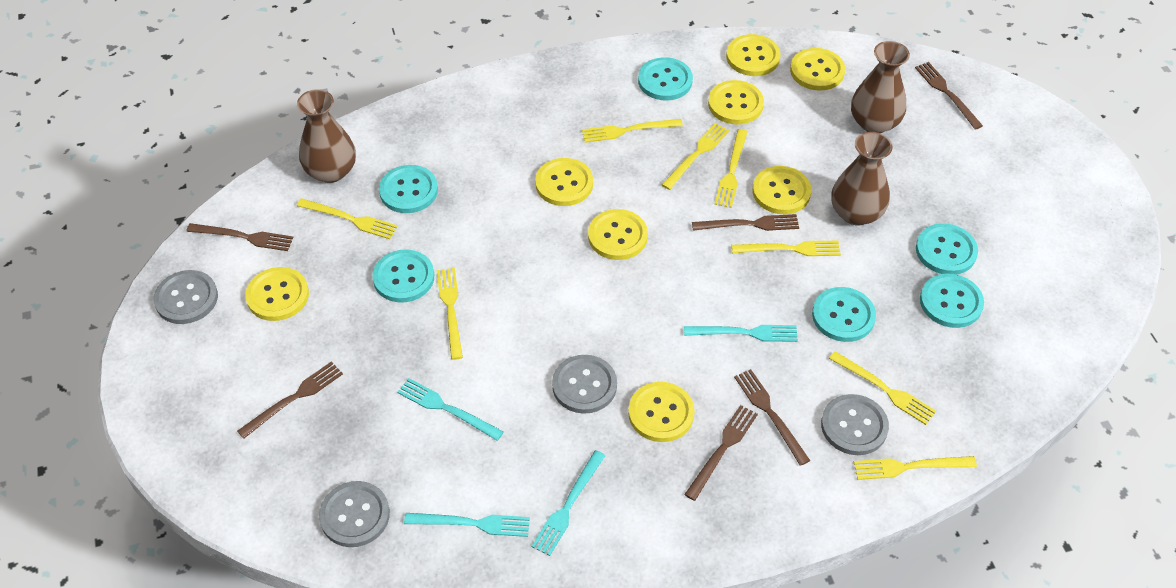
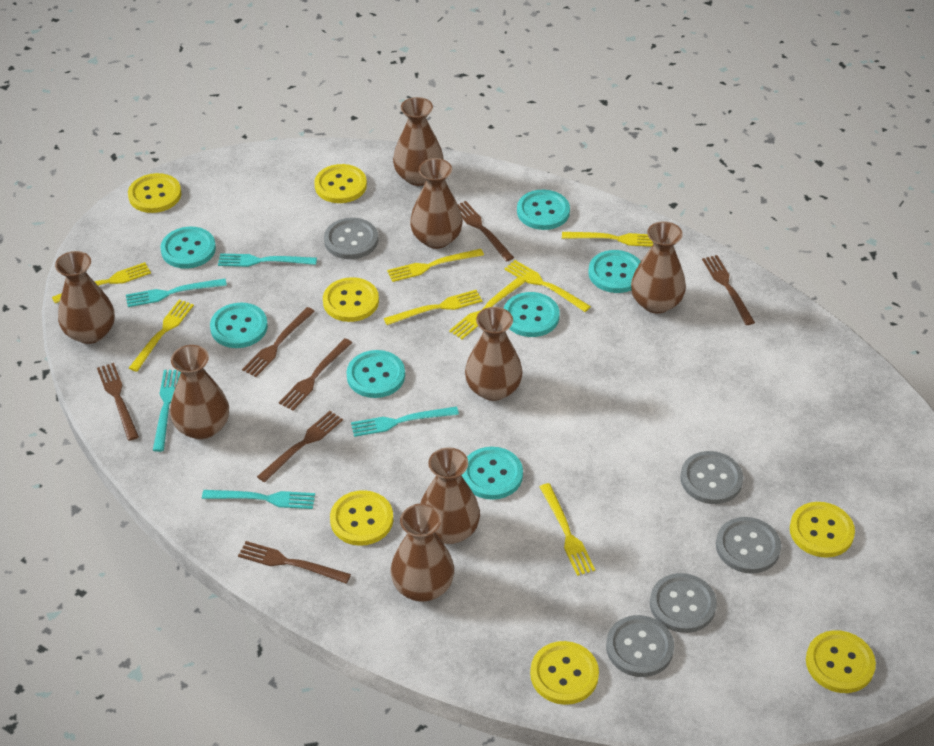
brown fork: 6 -> 7
brown vase: 3 -> 8
grey button: 4 -> 5
turquoise button: 6 -> 7
turquoise fork: 4 -> 5
yellow button: 8 -> 7

